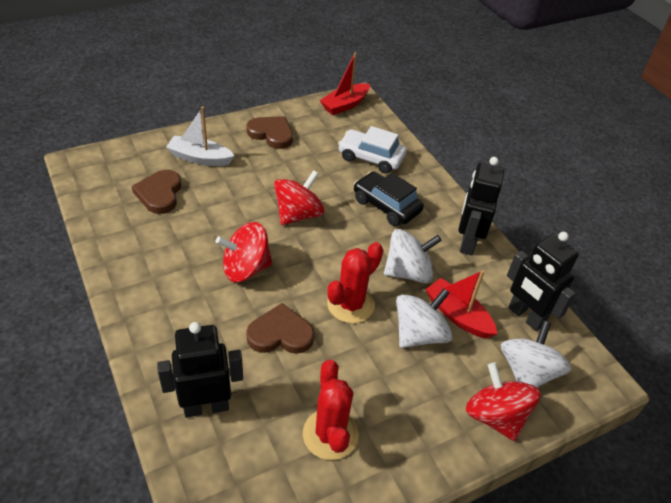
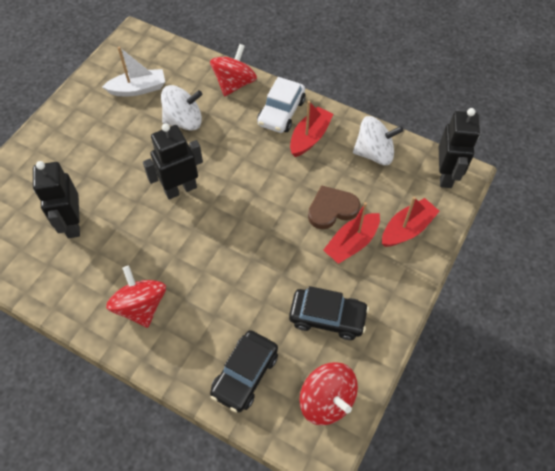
black car: 1 -> 2
brown heart: 3 -> 1
red boat: 2 -> 3
red cactus: 2 -> 0
white spinning top: 3 -> 2

